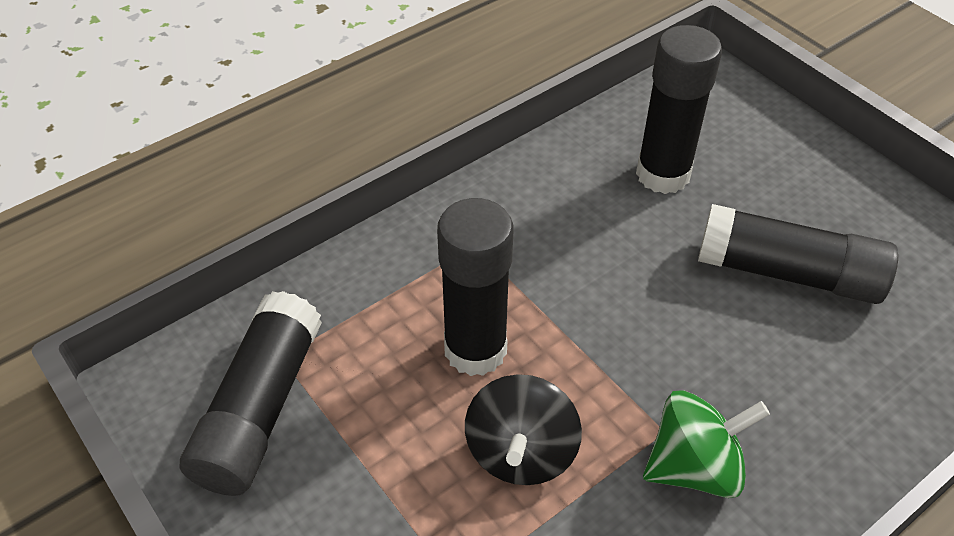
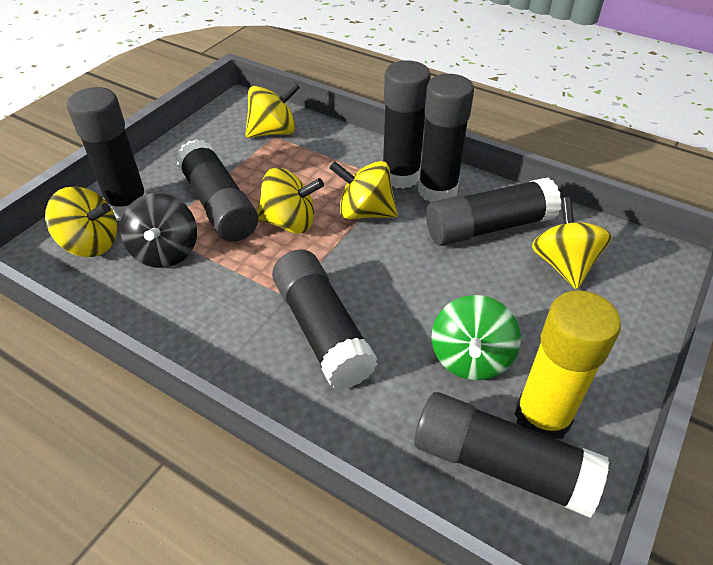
black glue stick: 4 -> 7
yellow glue stick: 0 -> 1
yellow spinning top: 0 -> 5

